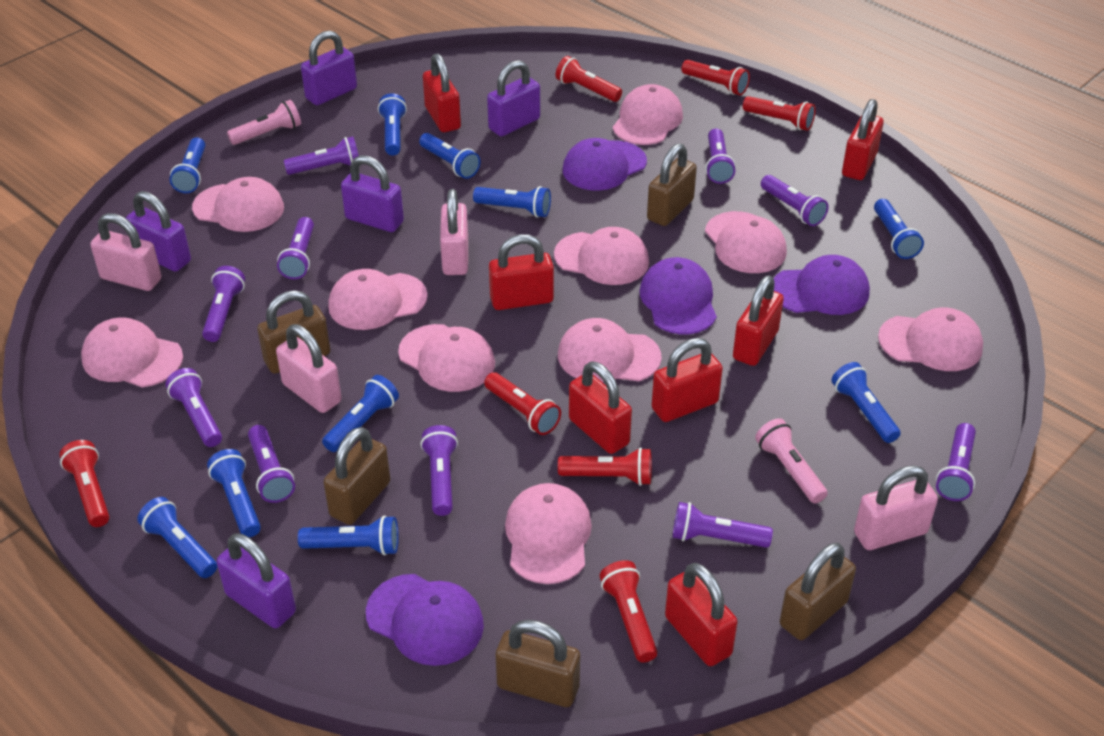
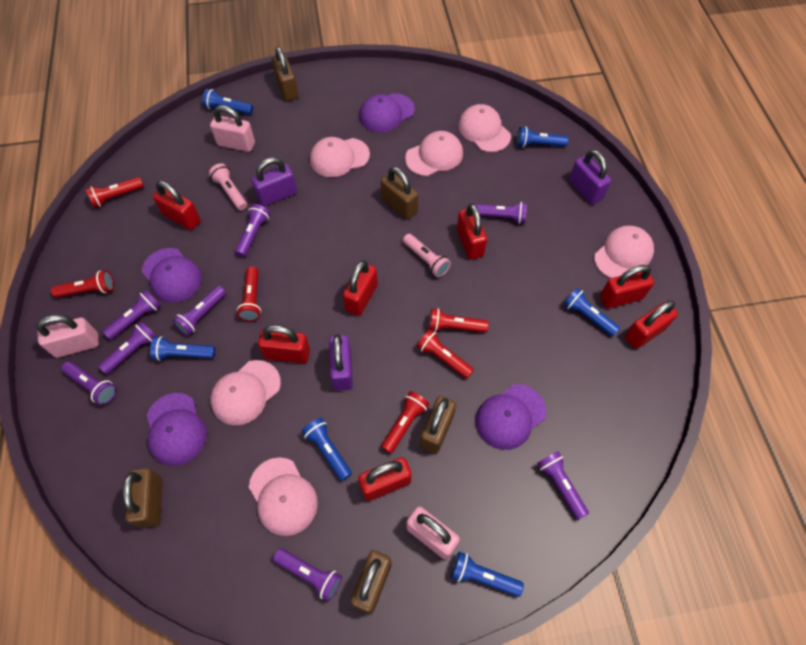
blue flashlight: 10 -> 6
pink cap: 10 -> 6
pink padlock: 4 -> 3
purple flashlight: 10 -> 8
purple padlock: 5 -> 3
red flashlight: 7 -> 6

